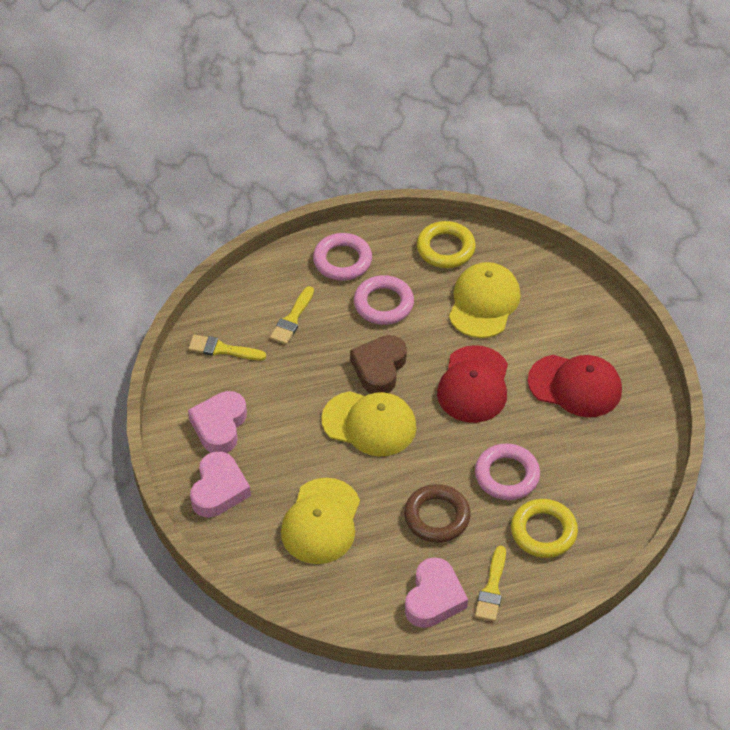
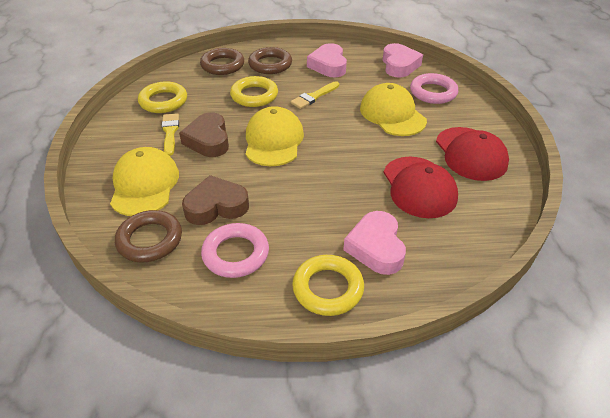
brown heart: 1 -> 2
brown ring: 1 -> 3
pink ring: 3 -> 2
yellow brush: 3 -> 2
yellow ring: 2 -> 3

